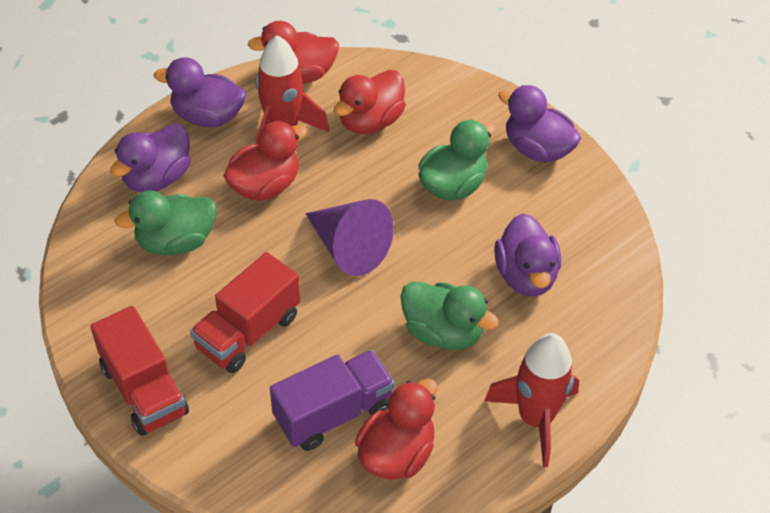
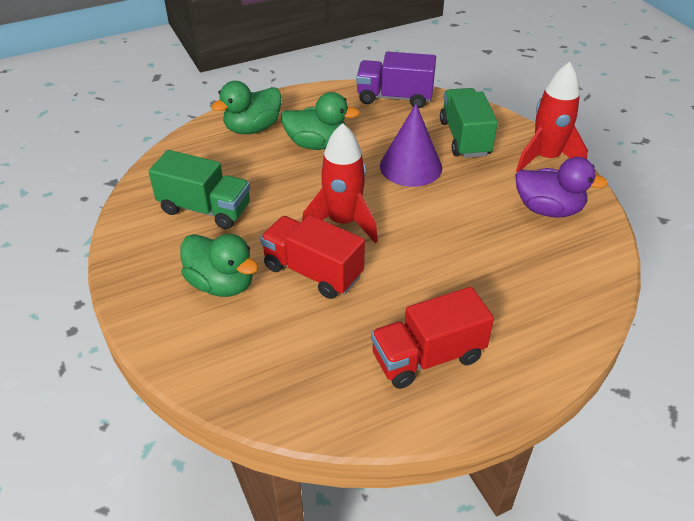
green truck: 0 -> 2
purple duck: 4 -> 1
red duck: 4 -> 0

